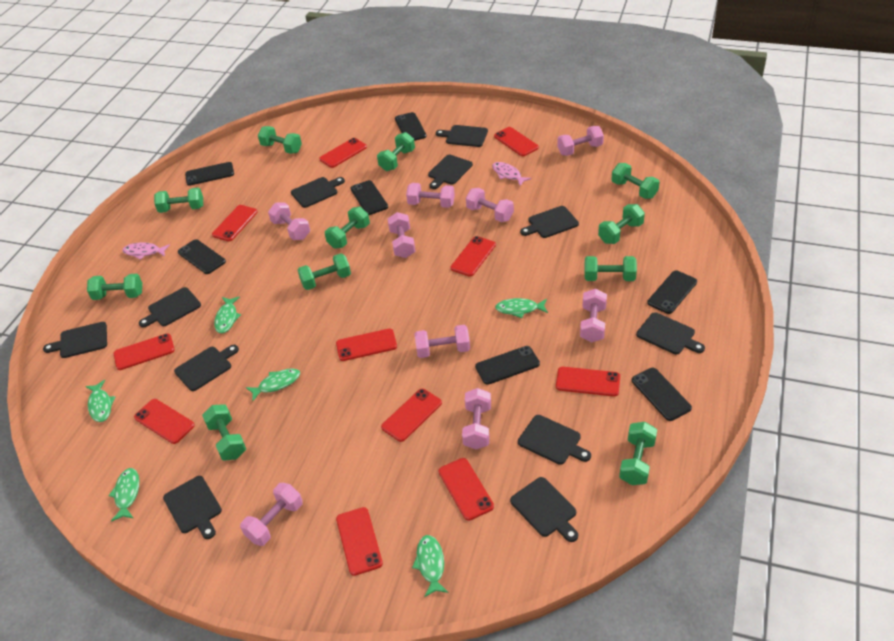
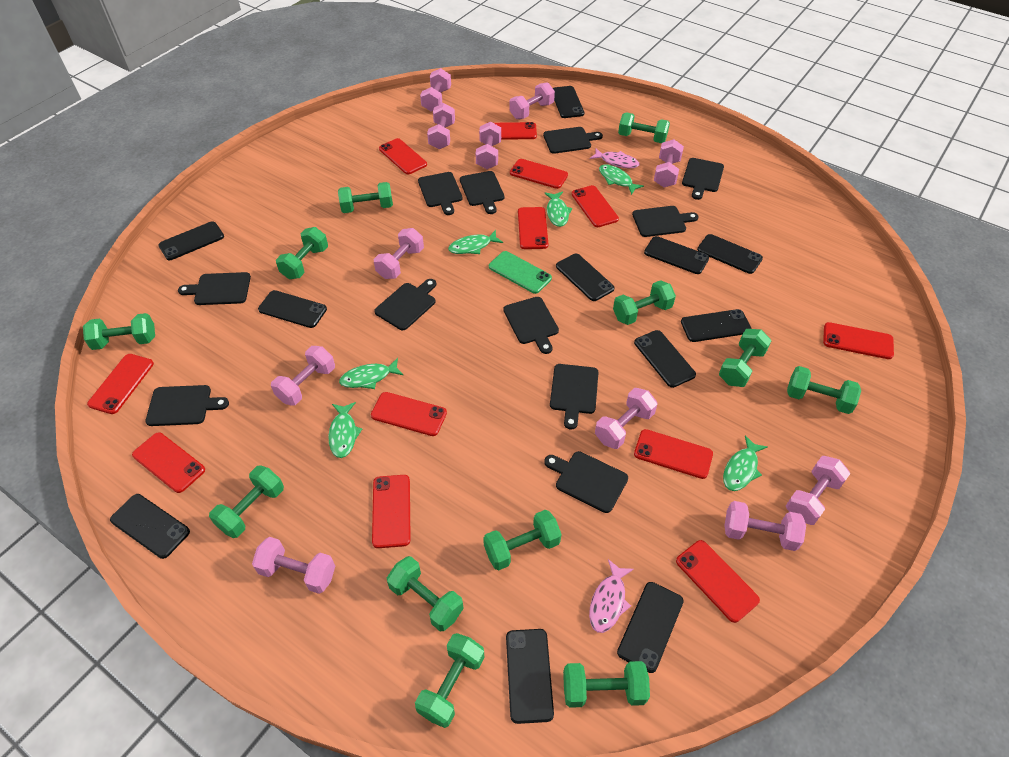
black phone: 7 -> 11
green dumbbell: 11 -> 12
green phone: 0 -> 1
pink dumbbell: 9 -> 11
red phone: 11 -> 12

